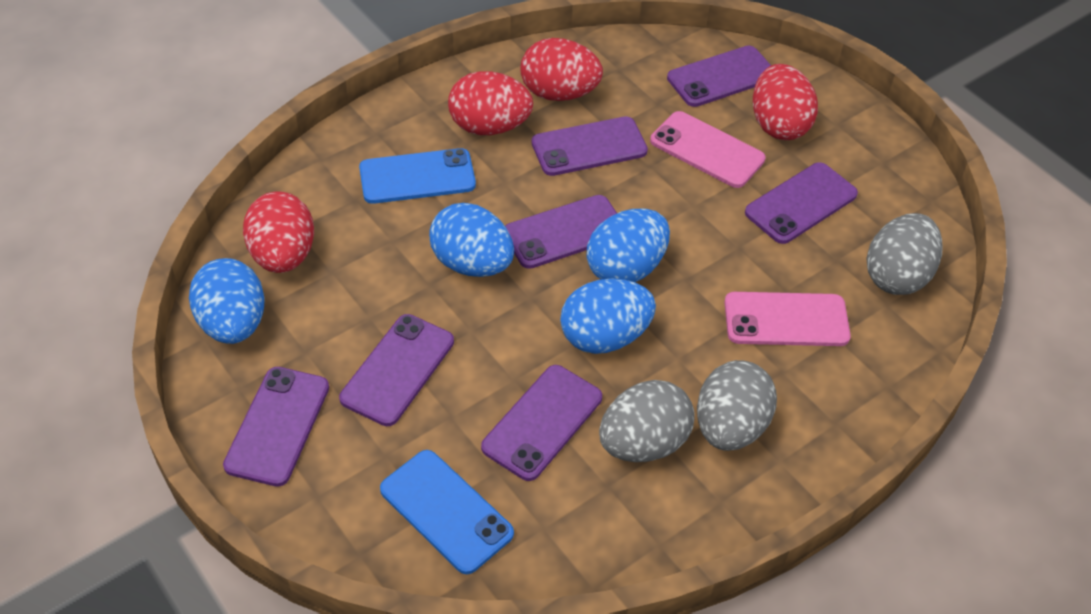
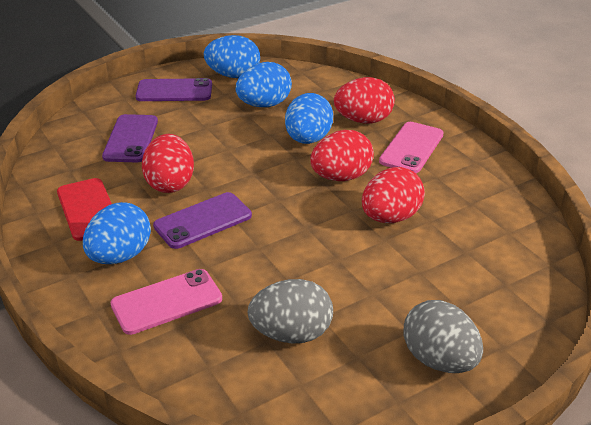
blue phone: 2 -> 0
grey egg: 3 -> 2
purple phone: 7 -> 3
red phone: 0 -> 1

